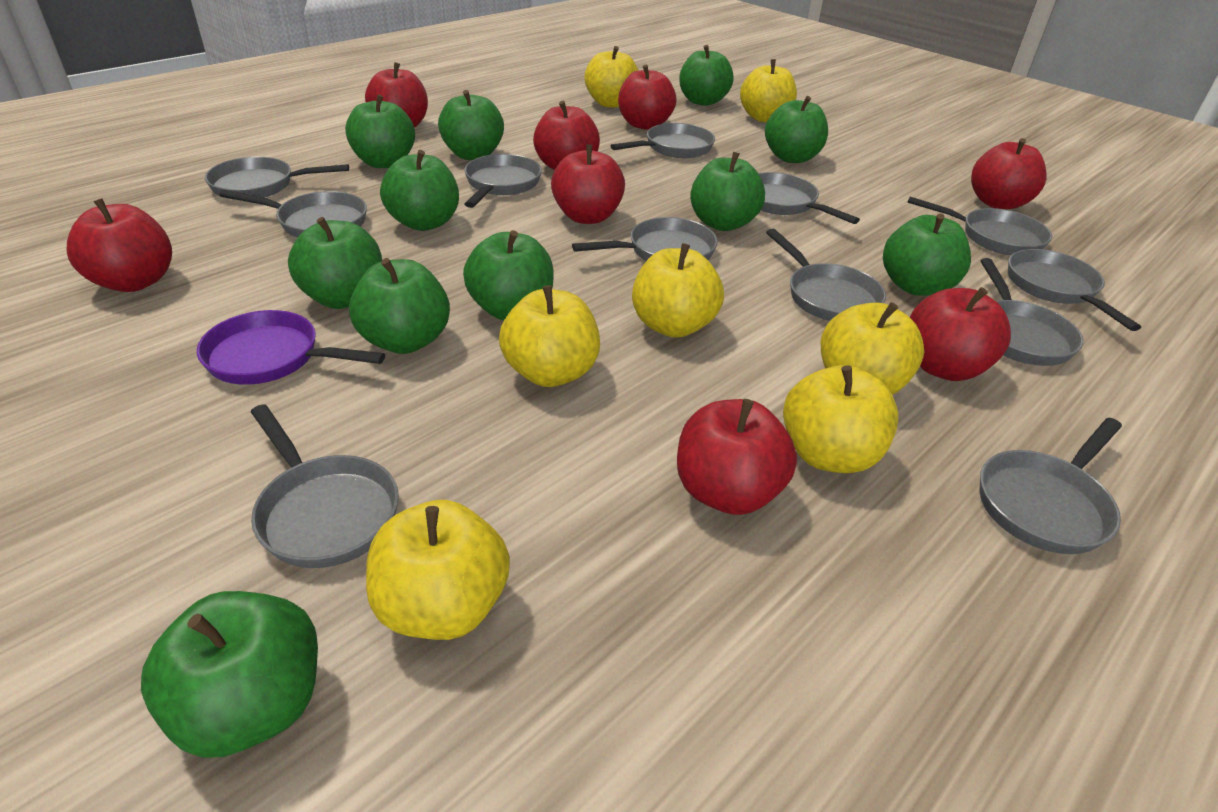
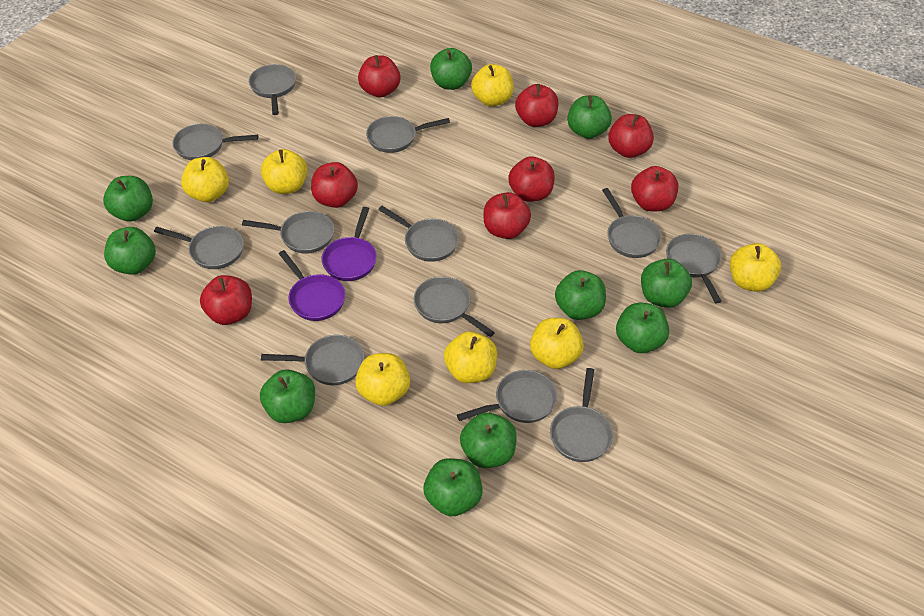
green apple: 11 -> 10
purple pan: 1 -> 2

